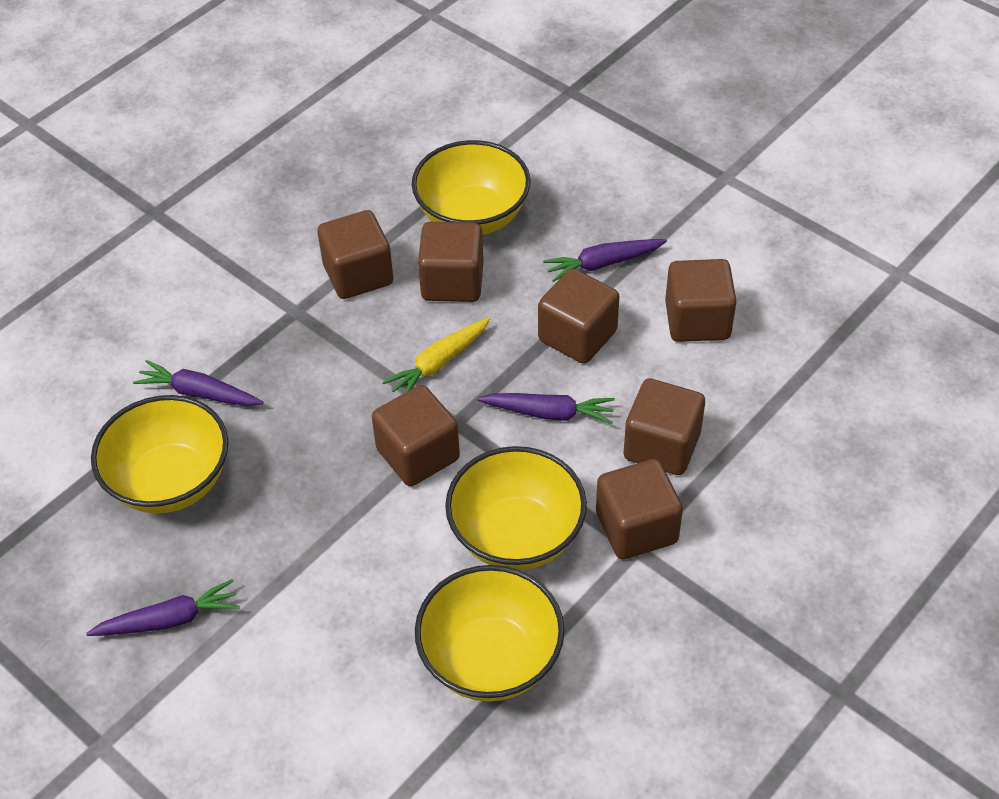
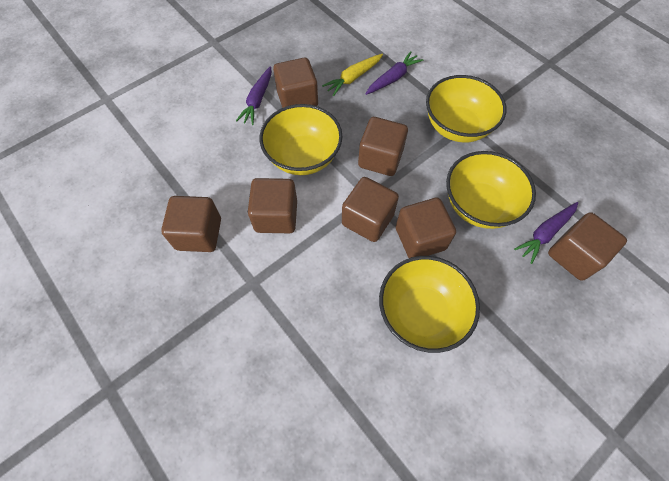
purple carrot: 4 -> 3

